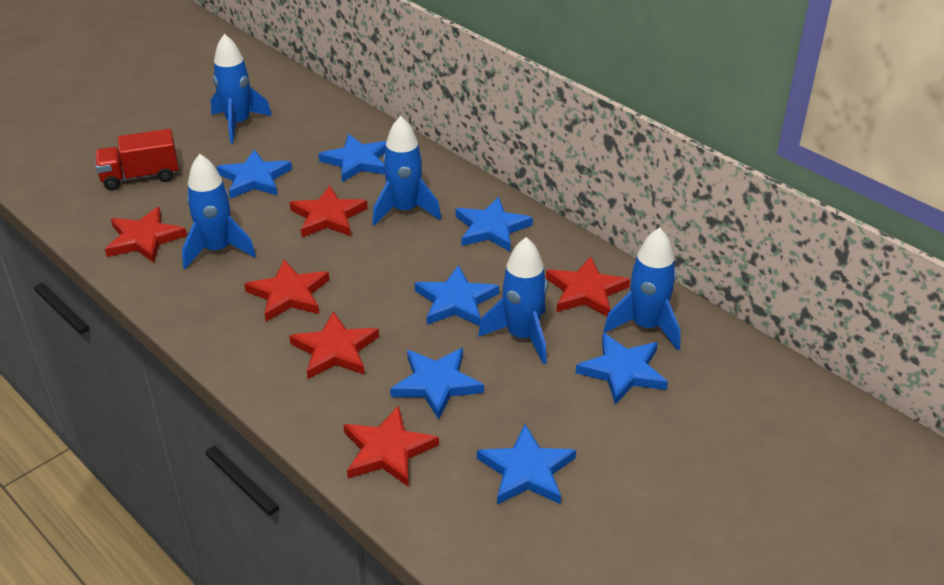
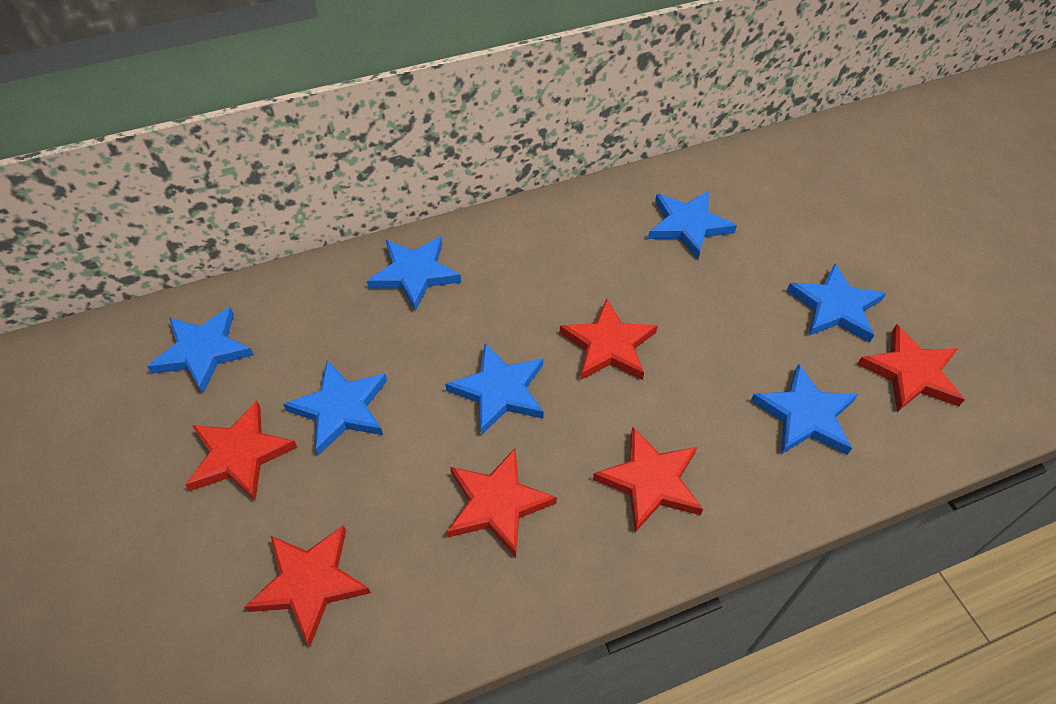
blue rocket: 5 -> 0
red truck: 1 -> 0

